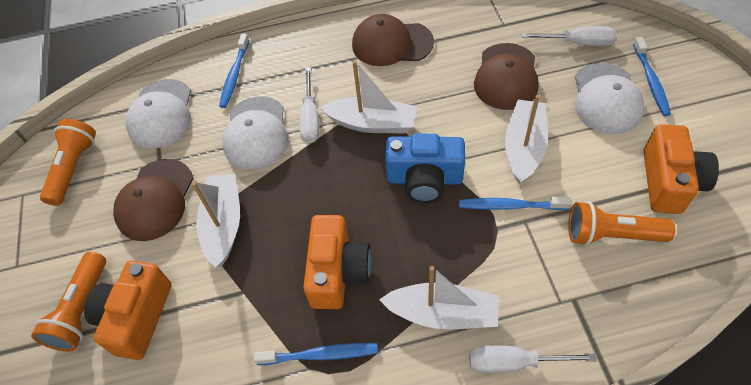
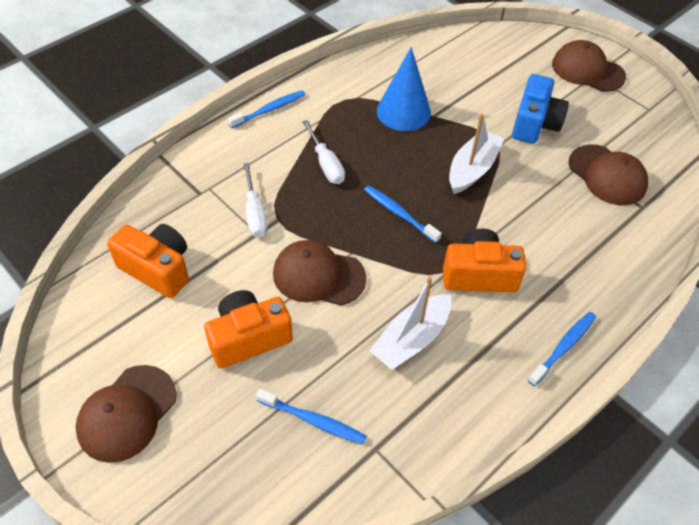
blue cone: 0 -> 1
brown cap: 3 -> 4
orange flashlight: 3 -> 0
white boat: 4 -> 2
white cap: 3 -> 0
white screwdriver: 3 -> 2

